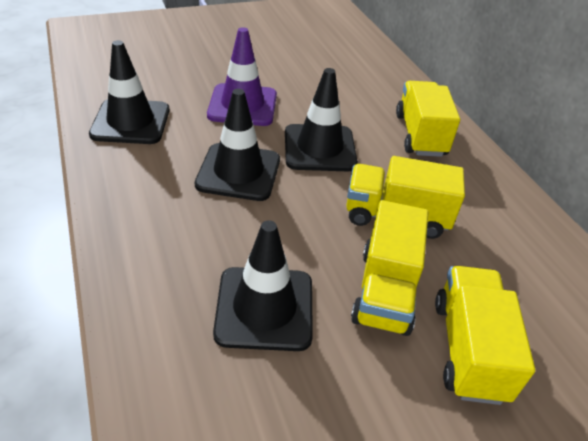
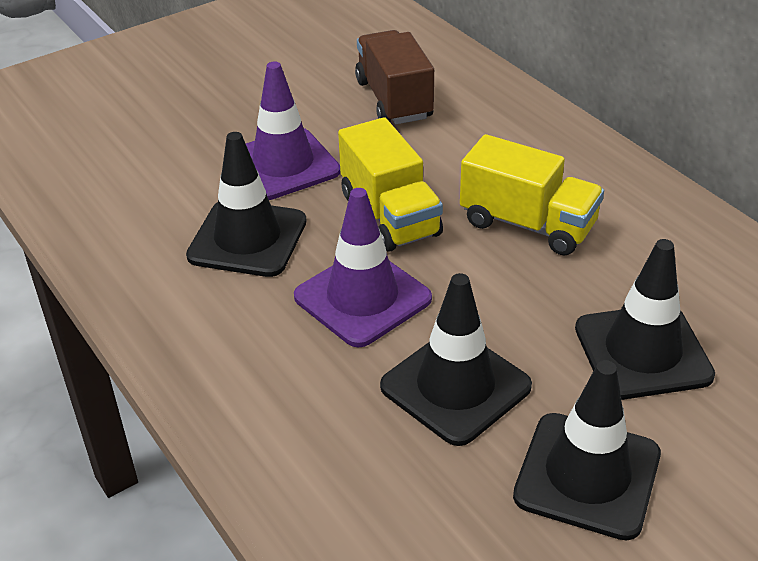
brown truck: 0 -> 1
purple traffic cone: 1 -> 2
yellow truck: 4 -> 2

